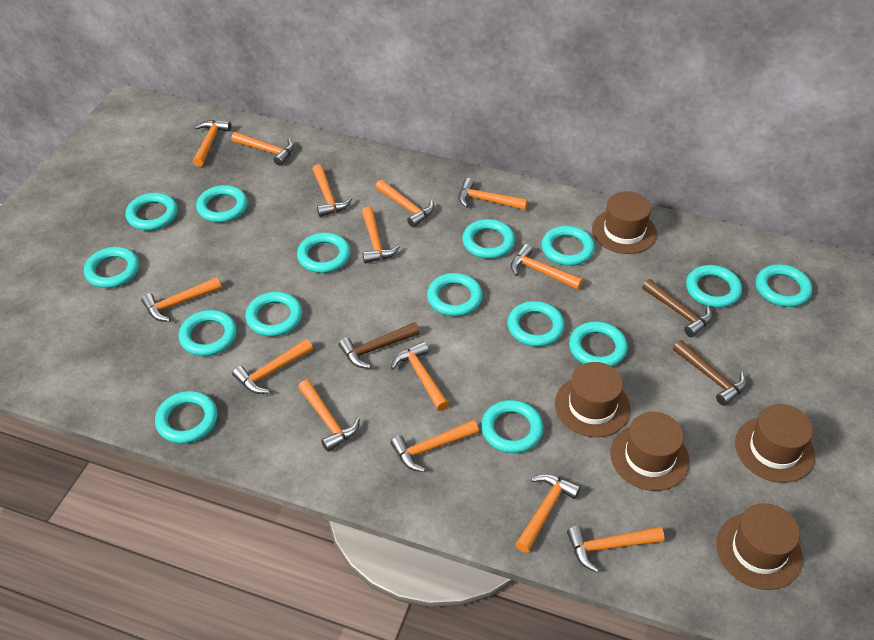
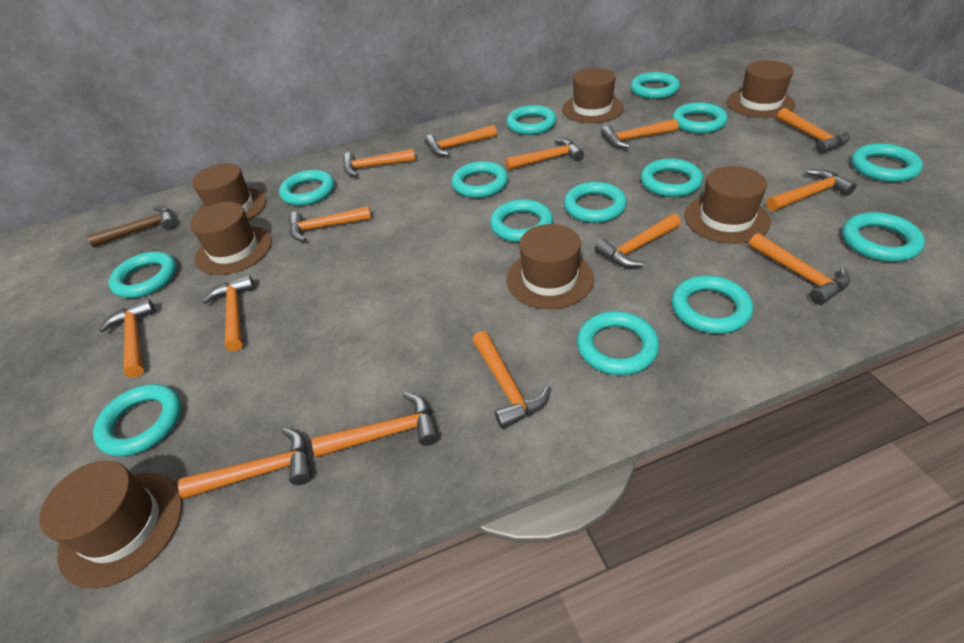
brown hammer: 3 -> 1
brown hat: 5 -> 7
turquoise ring: 15 -> 14

